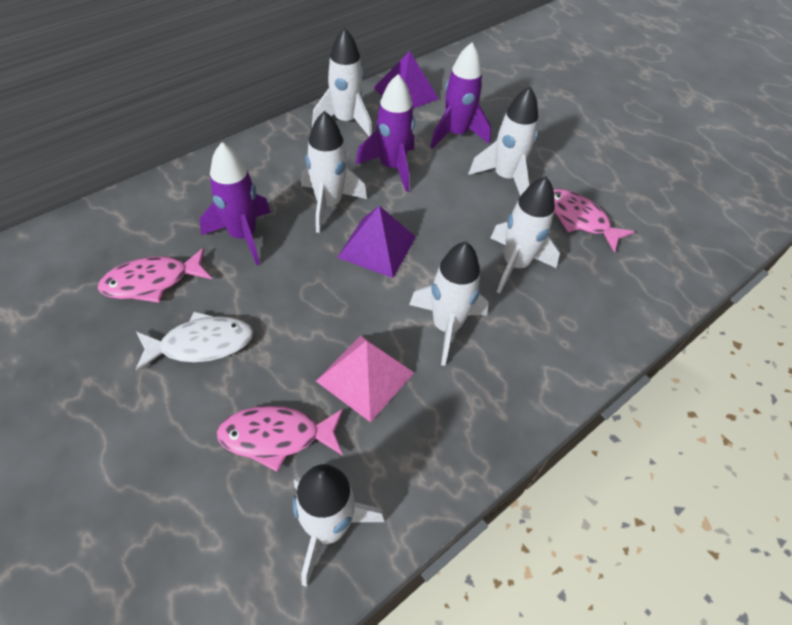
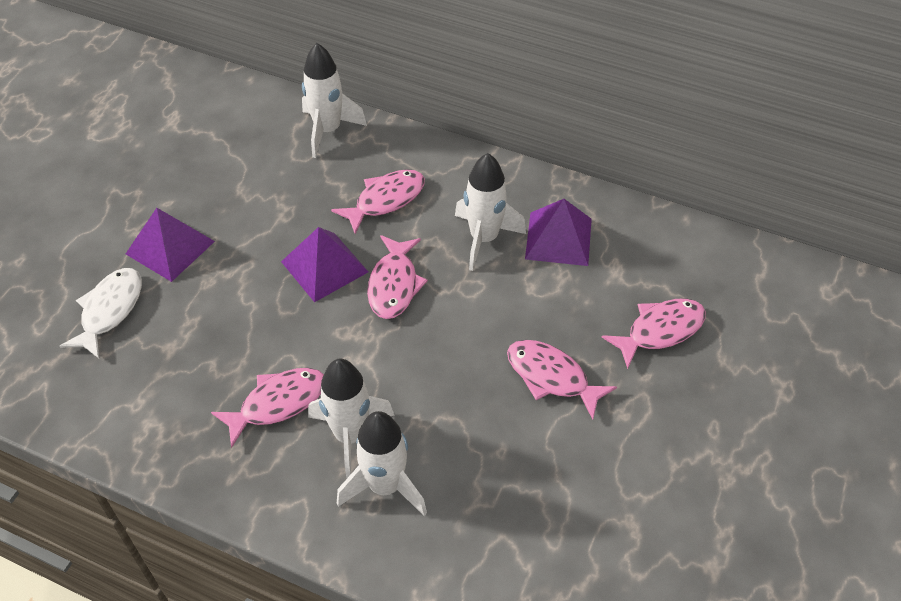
pink fish: 3 -> 5
pink pyramid: 1 -> 0
purple pyramid: 2 -> 3
purple rocket: 3 -> 0
white rocket: 6 -> 4

